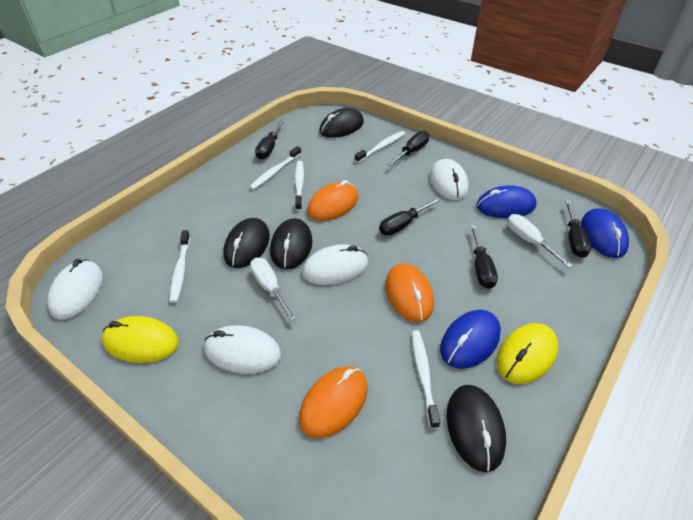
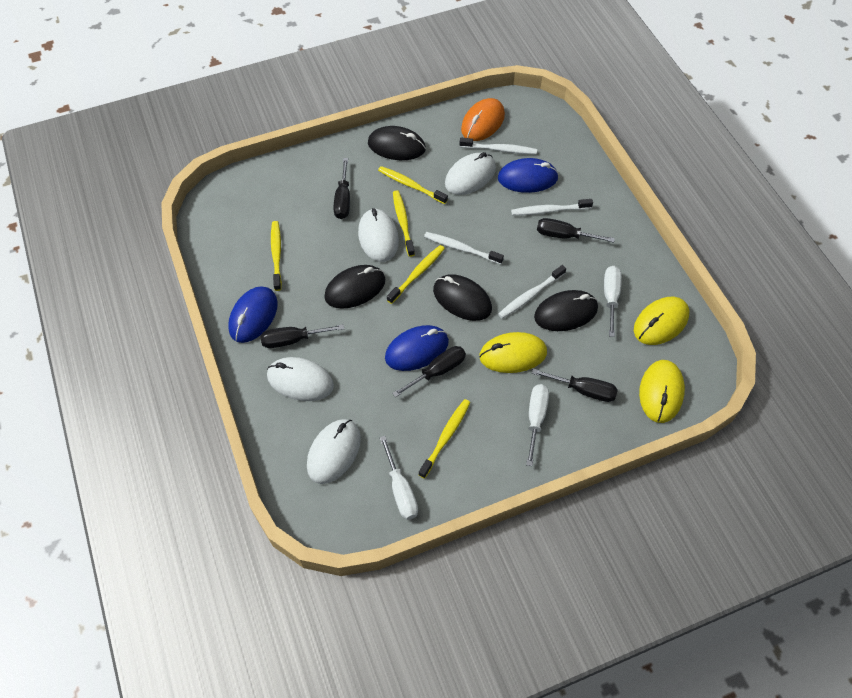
orange mouse: 3 -> 1
white screwdriver: 2 -> 3
white toothbrush: 5 -> 4
yellow mouse: 2 -> 3
yellow toothbrush: 0 -> 5

